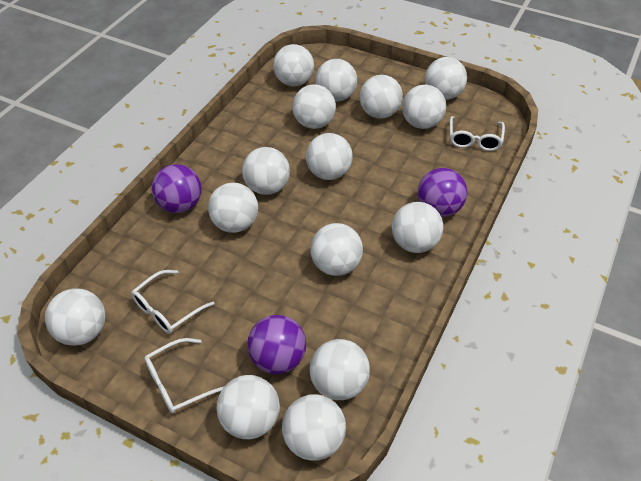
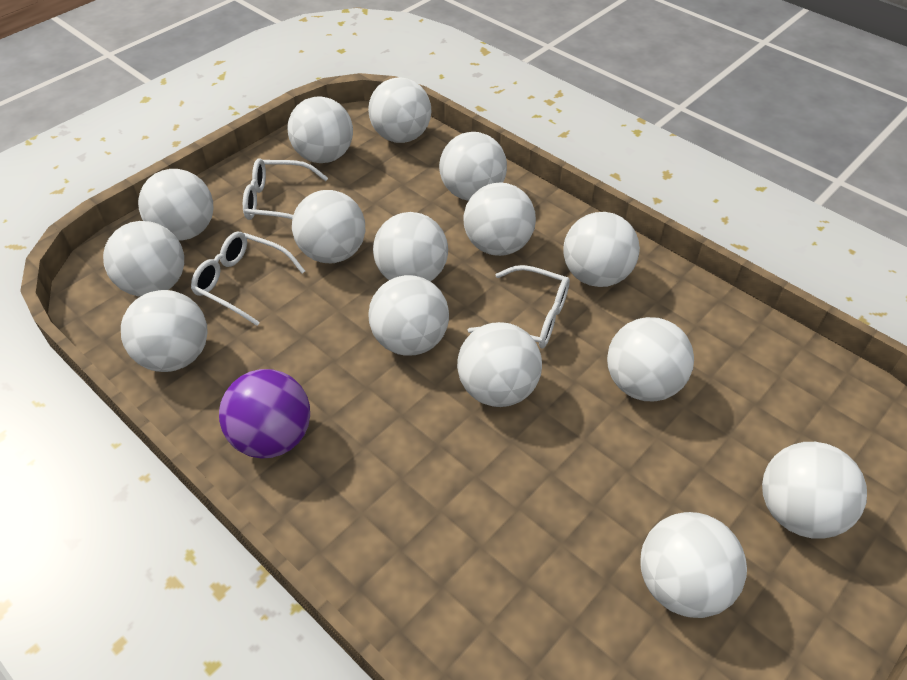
purple ball: 3 -> 1

